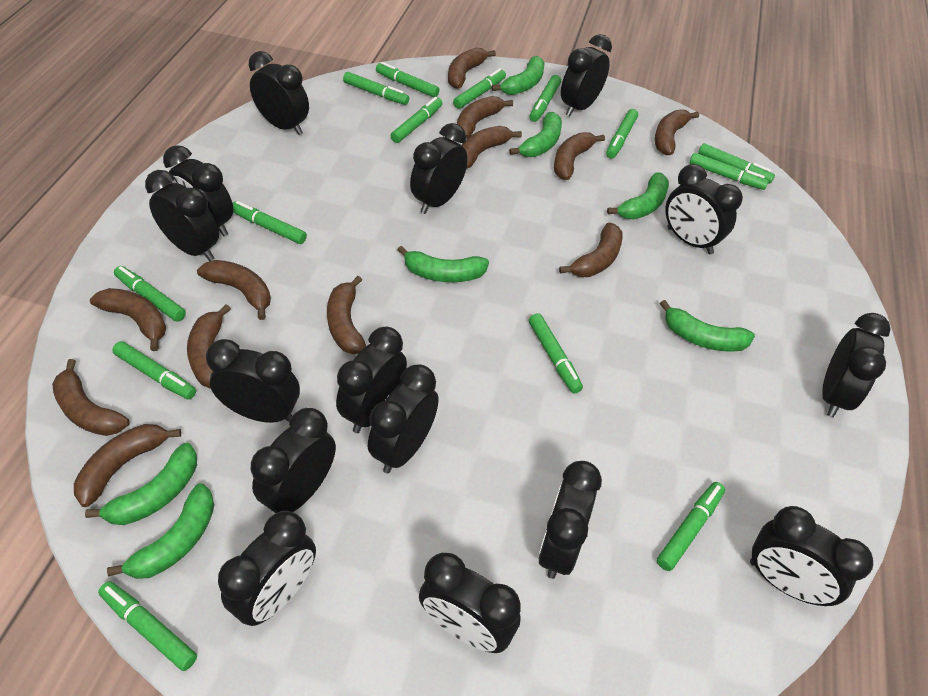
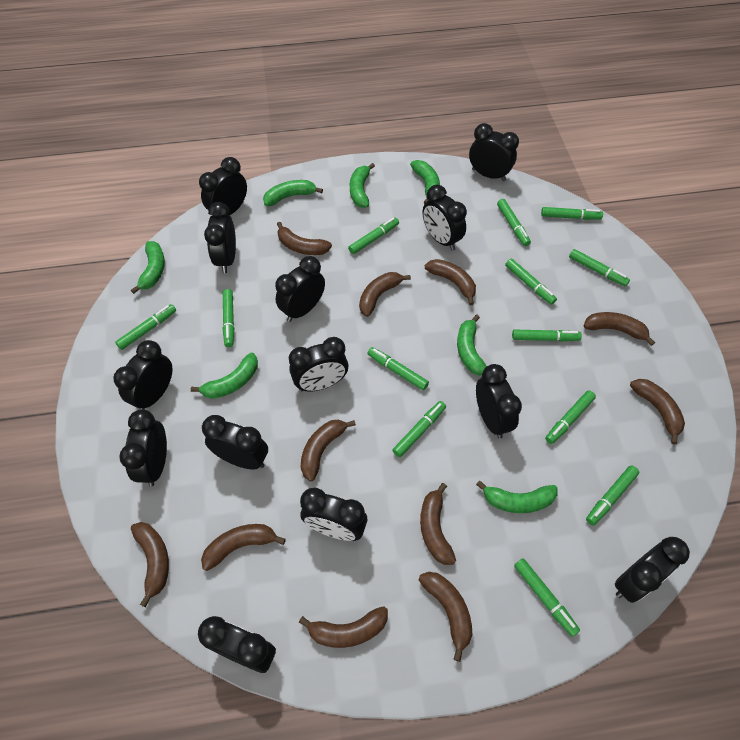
black clock: 15 -> 13
brown banana: 12 -> 11
green marker: 14 -> 13

